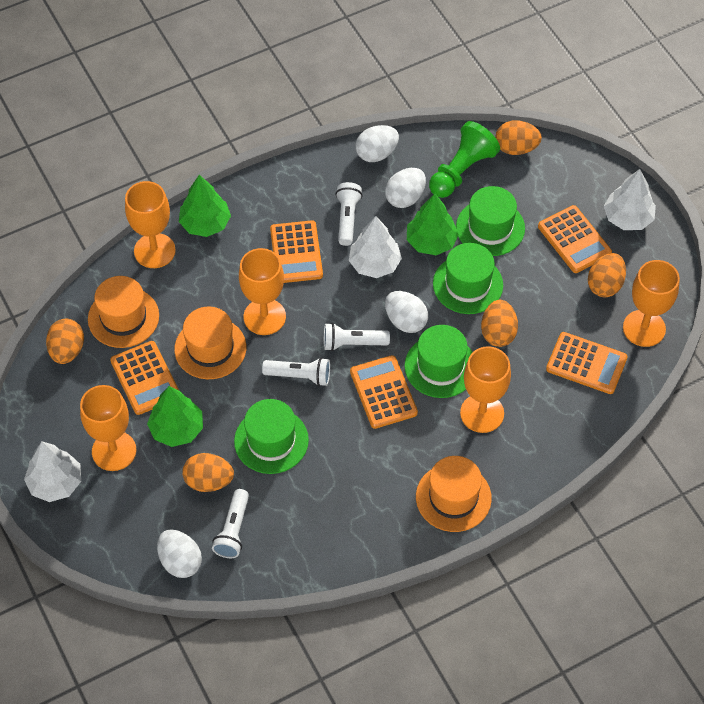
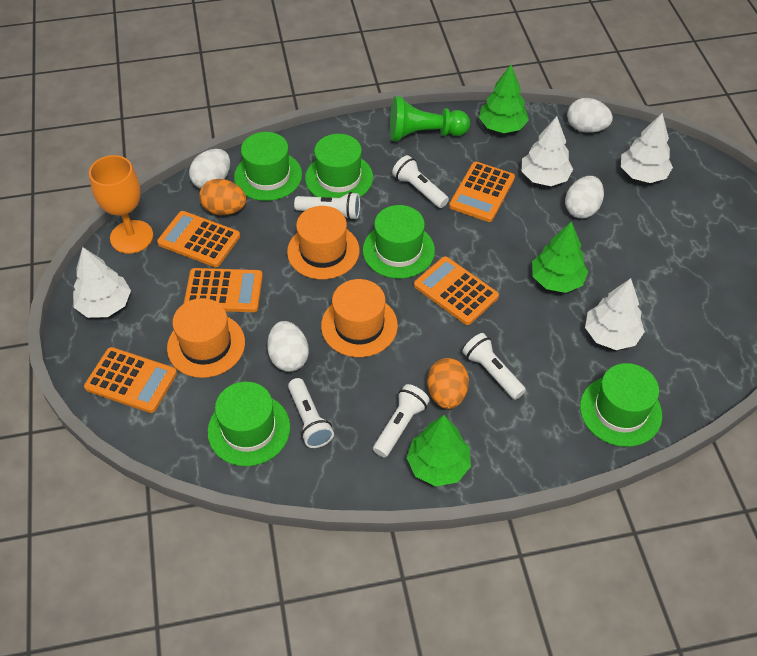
green hat: 4 -> 5
orange egg: 5 -> 2
orange goblet: 5 -> 1
white flashlight: 4 -> 5
white tree: 3 -> 4

